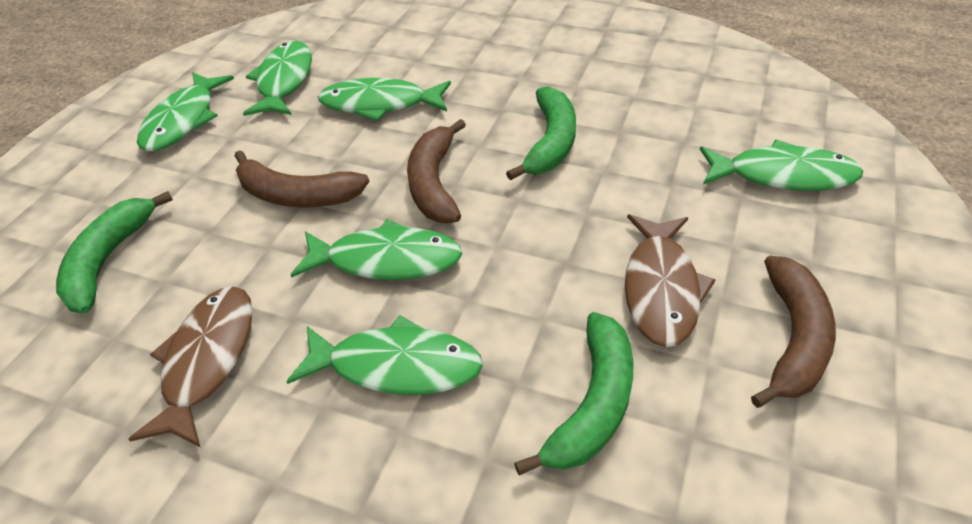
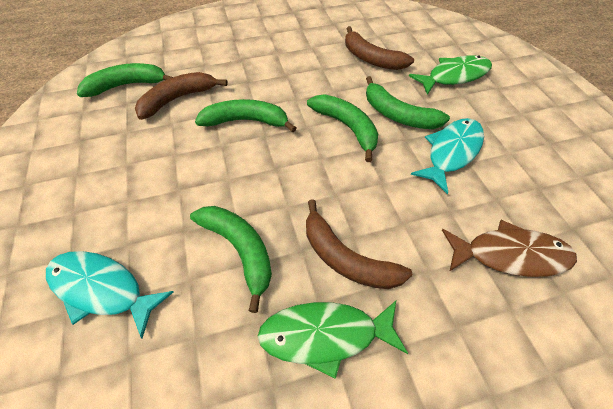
brown fish: 2 -> 1
green banana: 3 -> 5
green fish: 6 -> 2
turquoise fish: 0 -> 2

